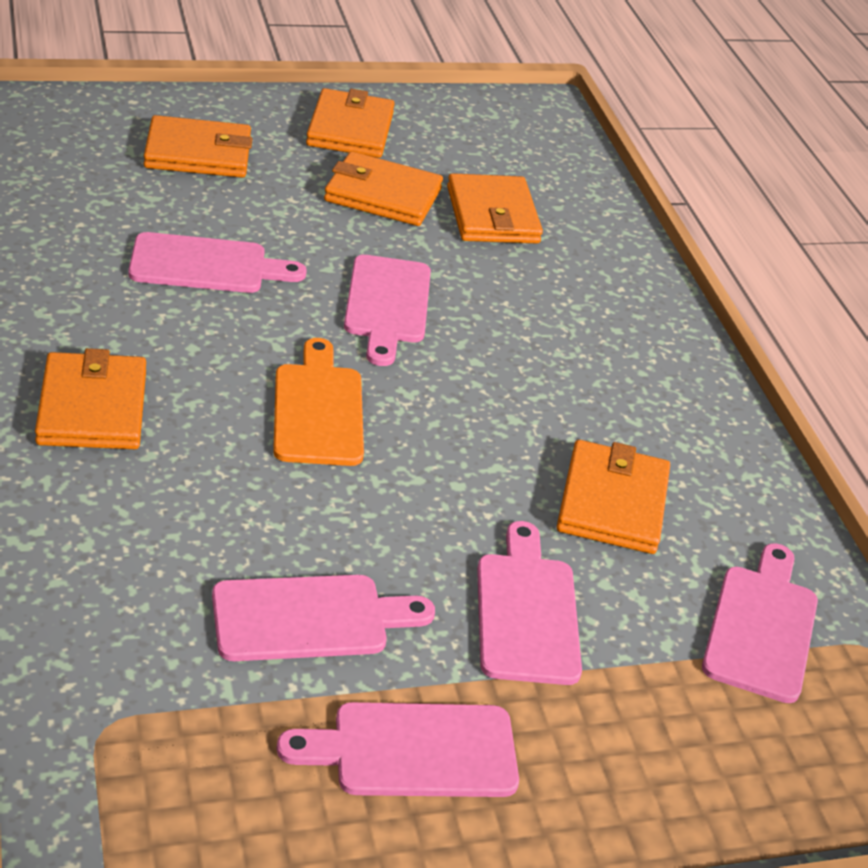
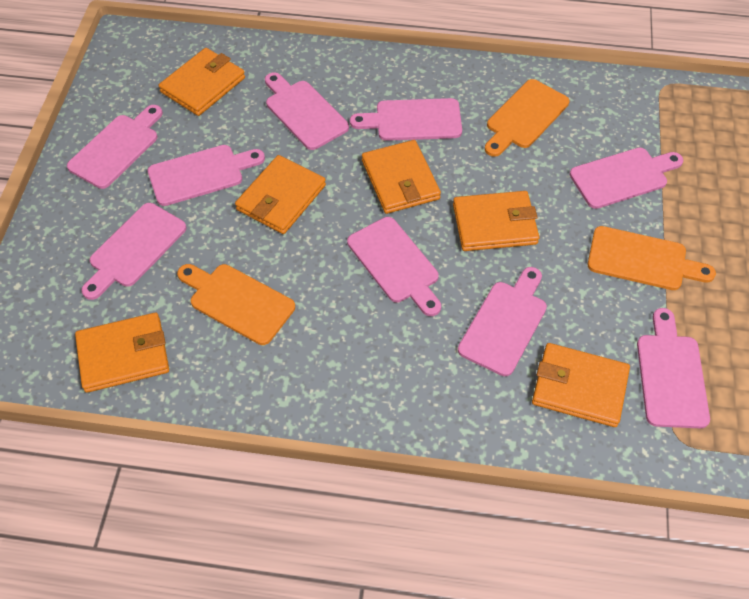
orange cutting board: 1 -> 3
pink cutting board: 6 -> 9

